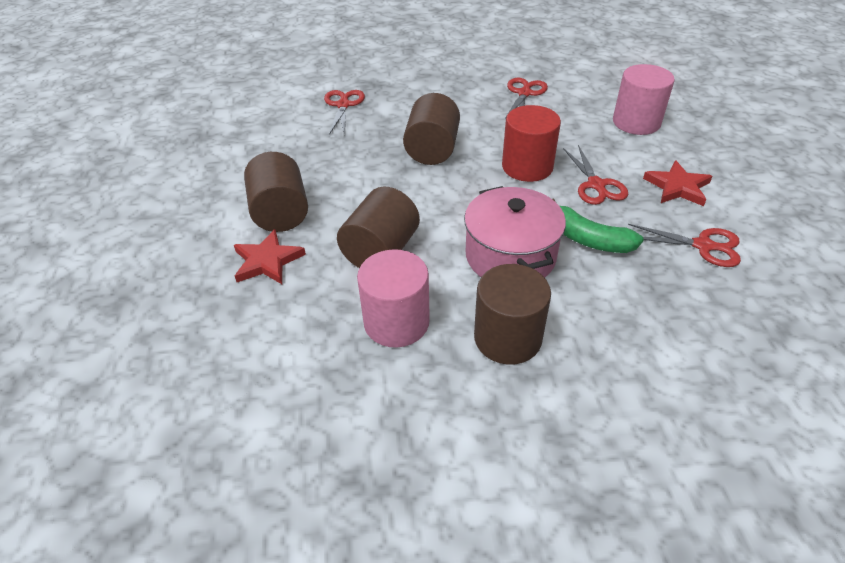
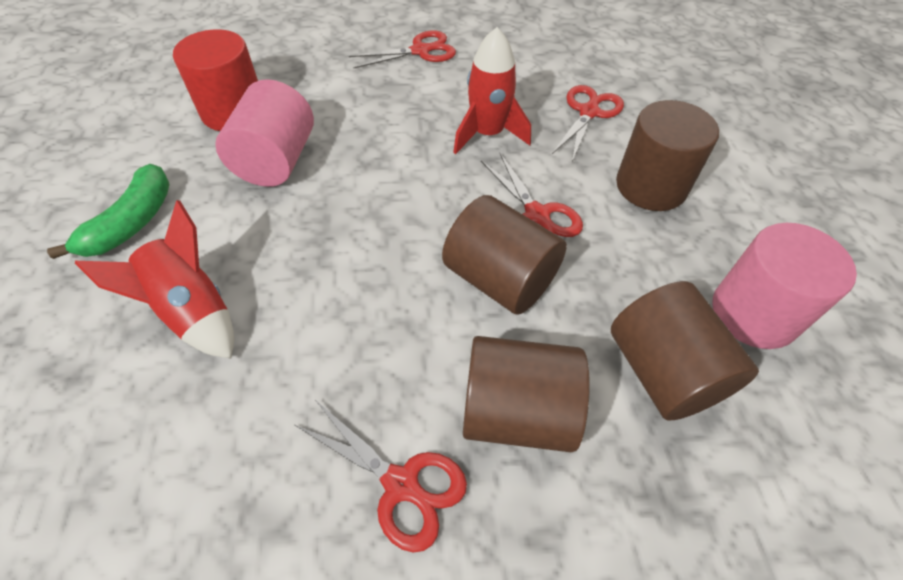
pink pot: 1 -> 0
red rocket: 0 -> 2
red star: 2 -> 0

